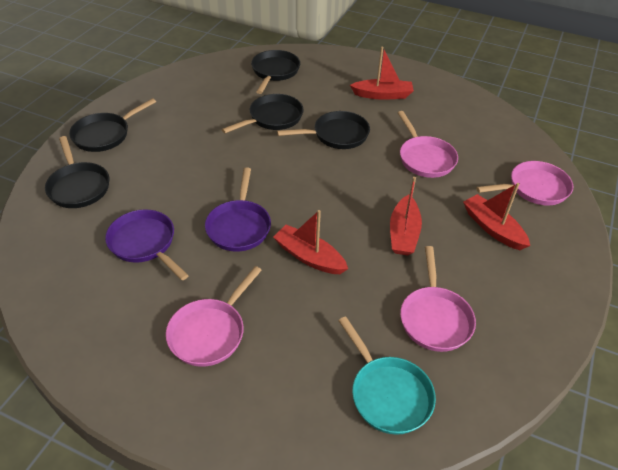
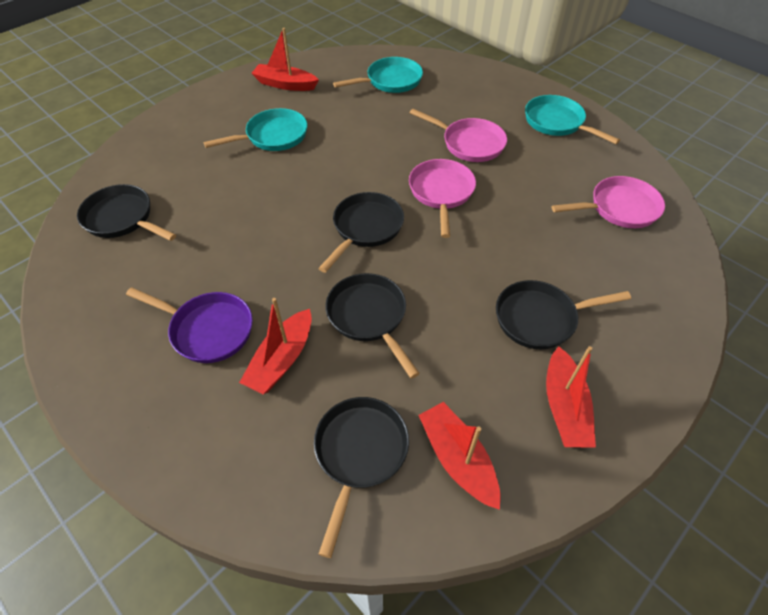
pink pan: 4 -> 3
purple pan: 2 -> 1
turquoise pan: 1 -> 3

